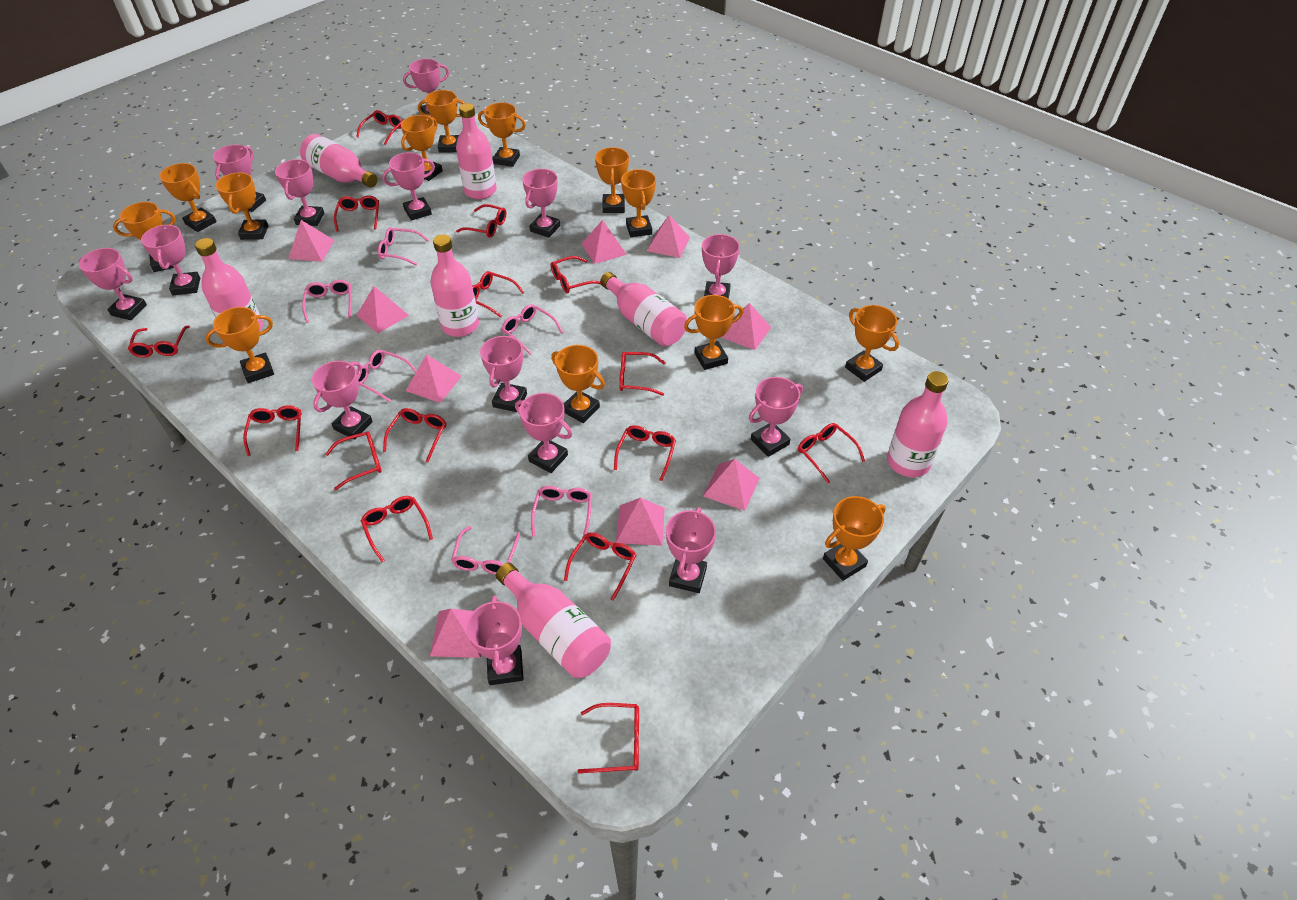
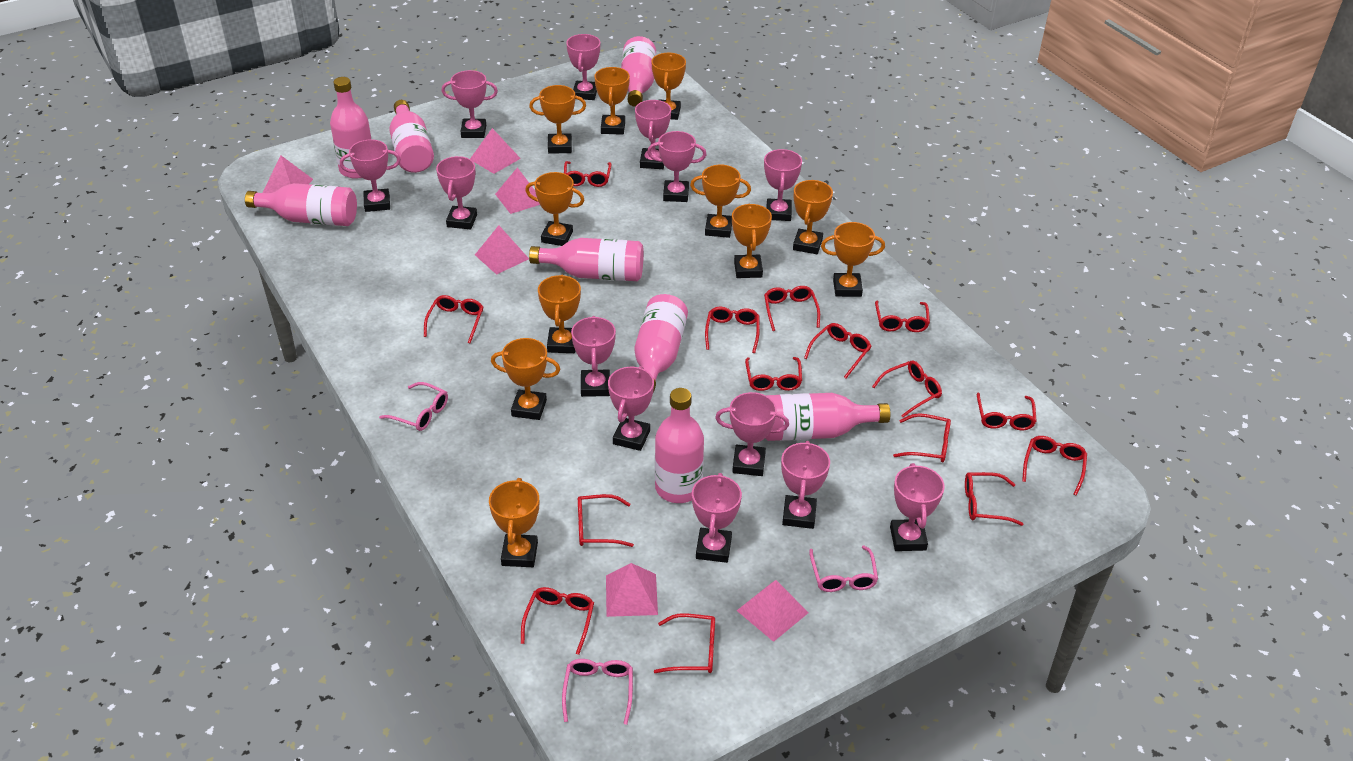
orange trophy: 13 -> 11
pink bottle: 7 -> 8
pink glasses: 6 -> 3
pink pyramid: 9 -> 6
pink trophy: 14 -> 13

